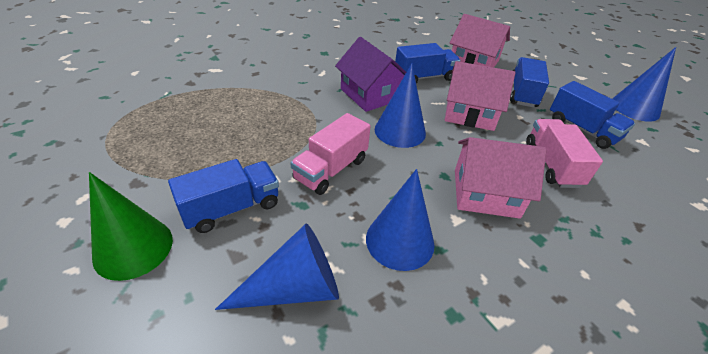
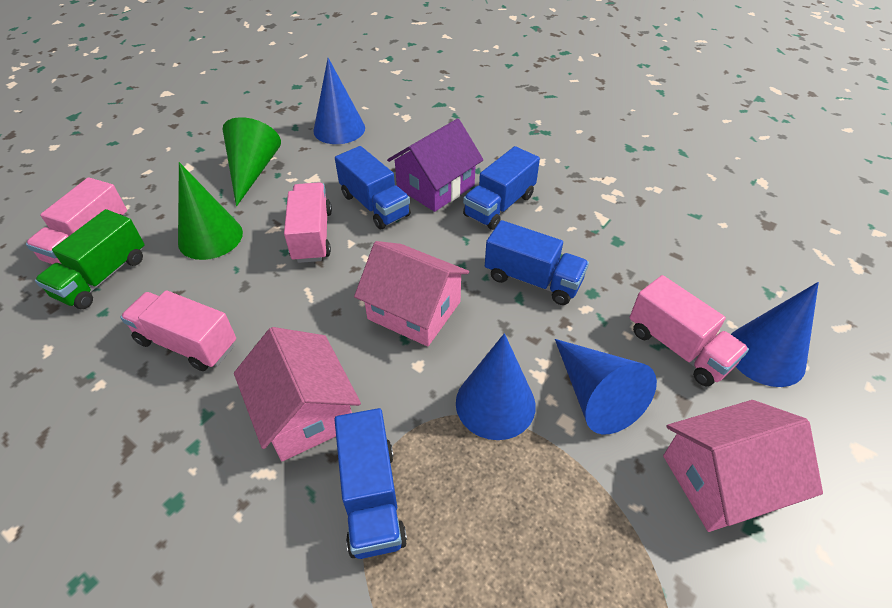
green cone: 1 -> 2
green truck: 0 -> 1
pink truck: 2 -> 4

